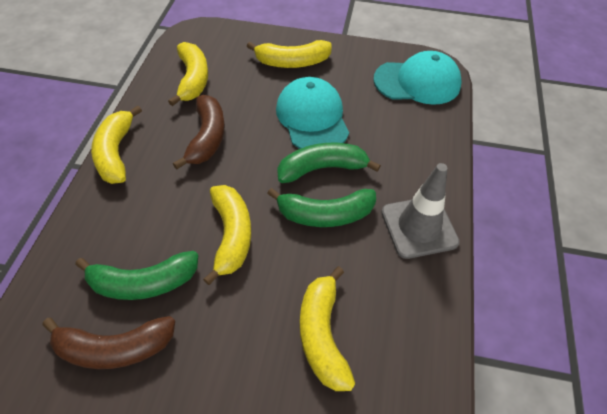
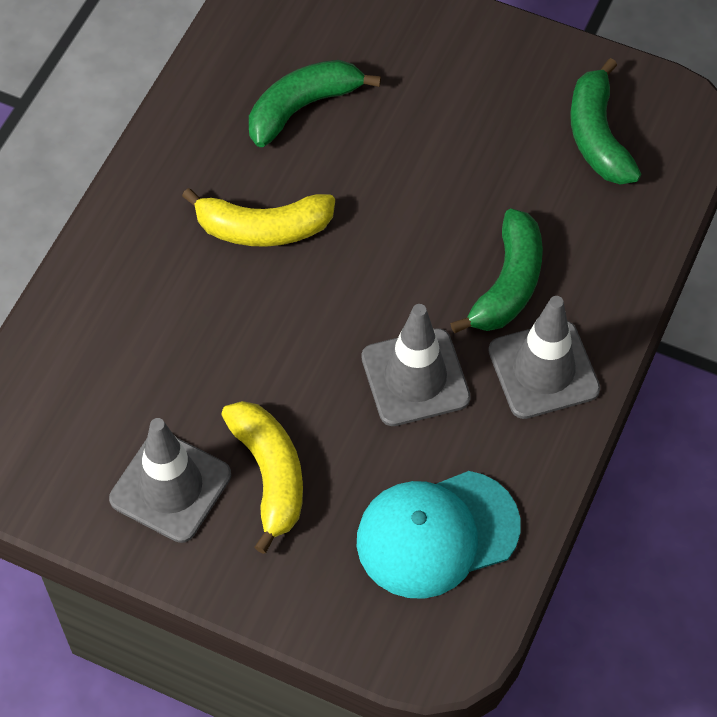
brown banana: 2 -> 0
grey traffic cone: 1 -> 3
turquoise cap: 2 -> 1
yellow banana: 5 -> 2

